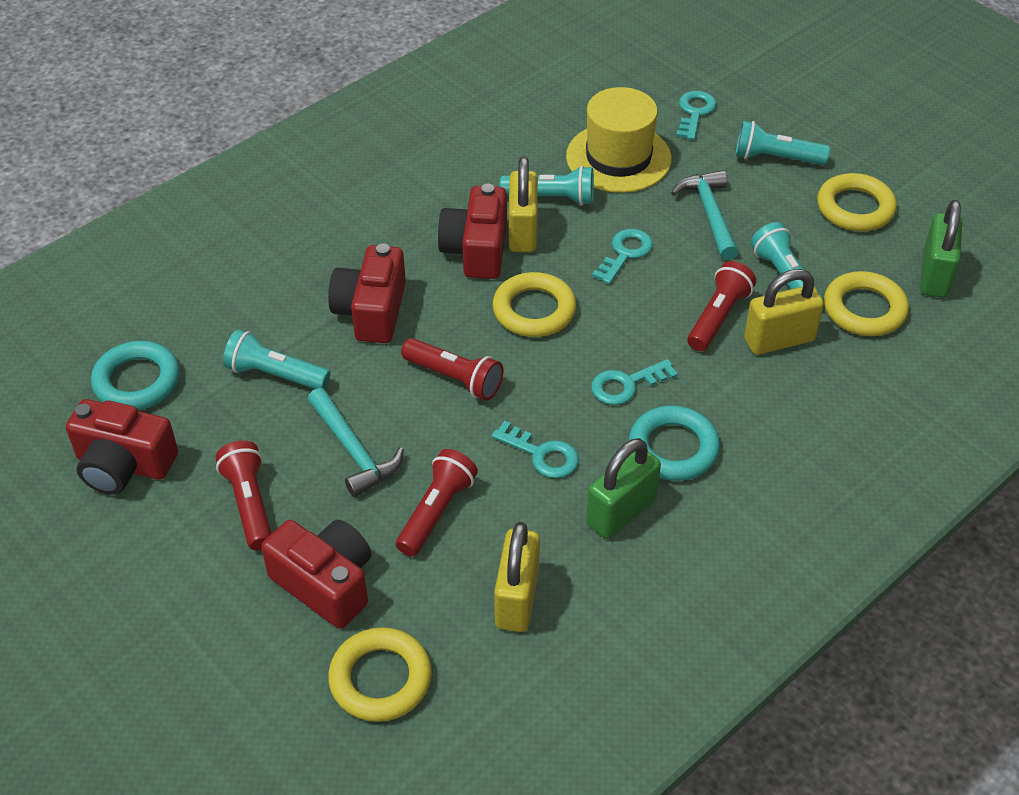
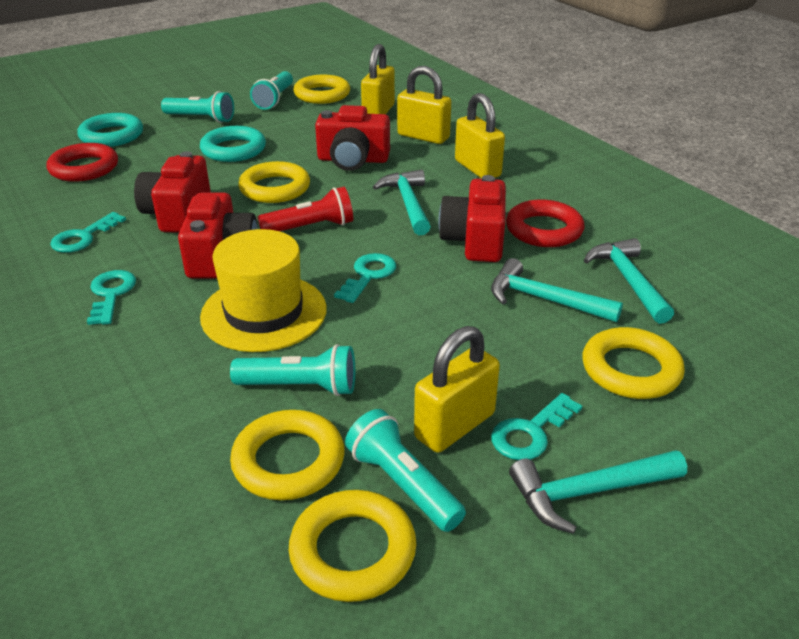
green padlock: 2 -> 0
red flashlight: 4 -> 1
red ring: 0 -> 2
turquoise hammer: 2 -> 4
yellow padlock: 3 -> 4
yellow ring: 4 -> 5

